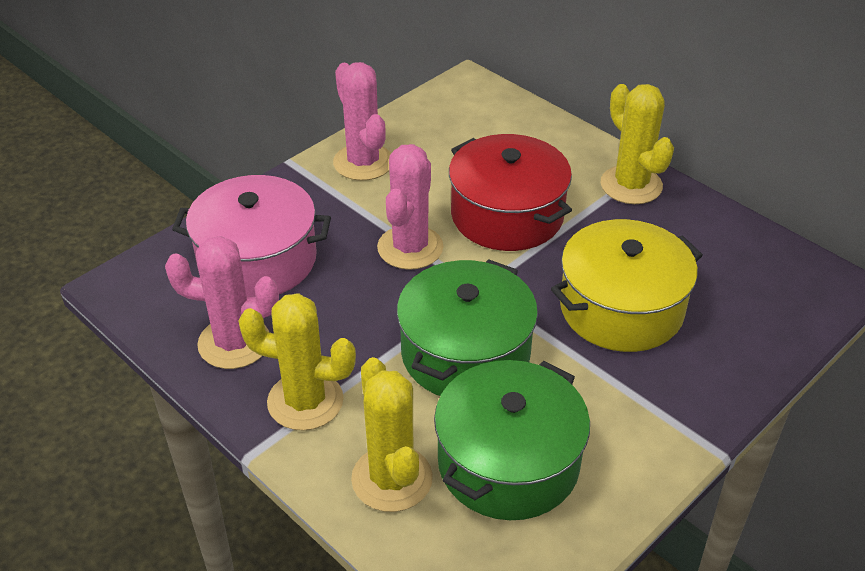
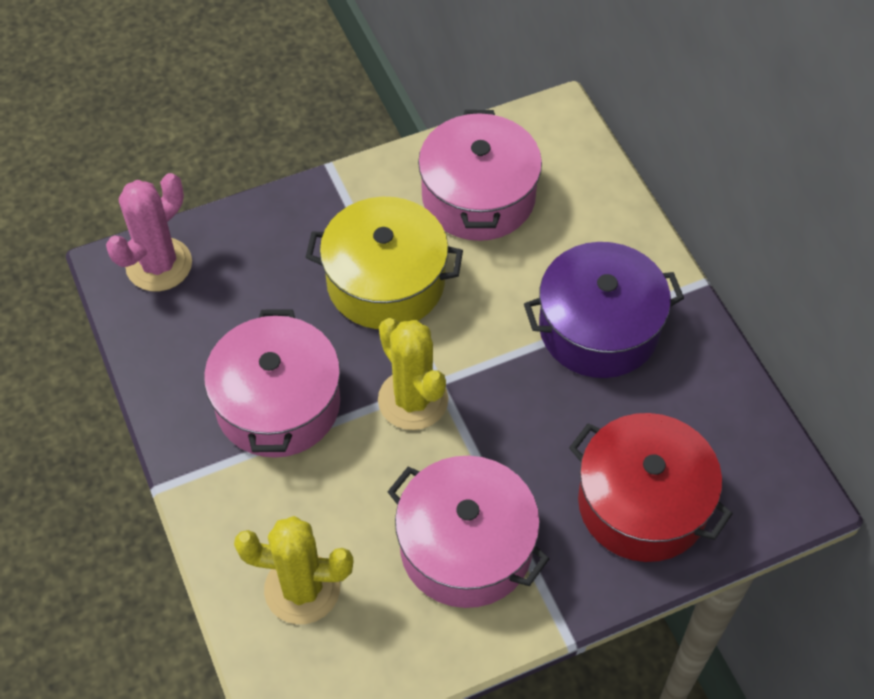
green pot: 2 -> 0
pink cactus: 3 -> 1
pink pot: 1 -> 3
purple pot: 0 -> 1
yellow cactus: 3 -> 2

